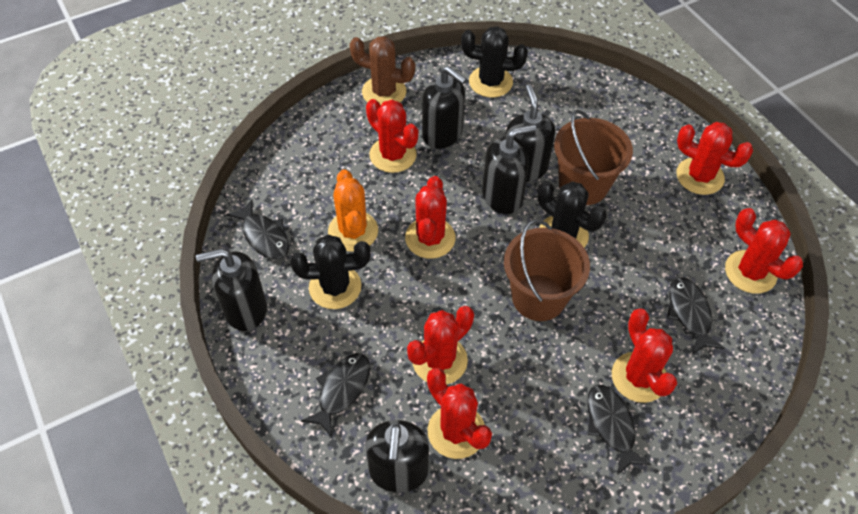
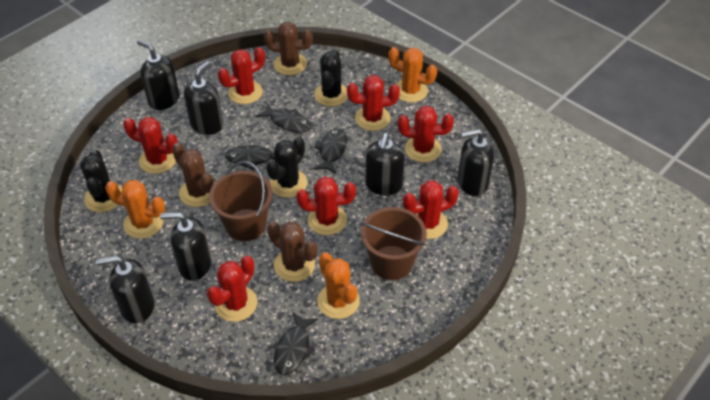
black soap dispenser: 5 -> 6
brown cactus: 1 -> 3
orange cactus: 1 -> 3

